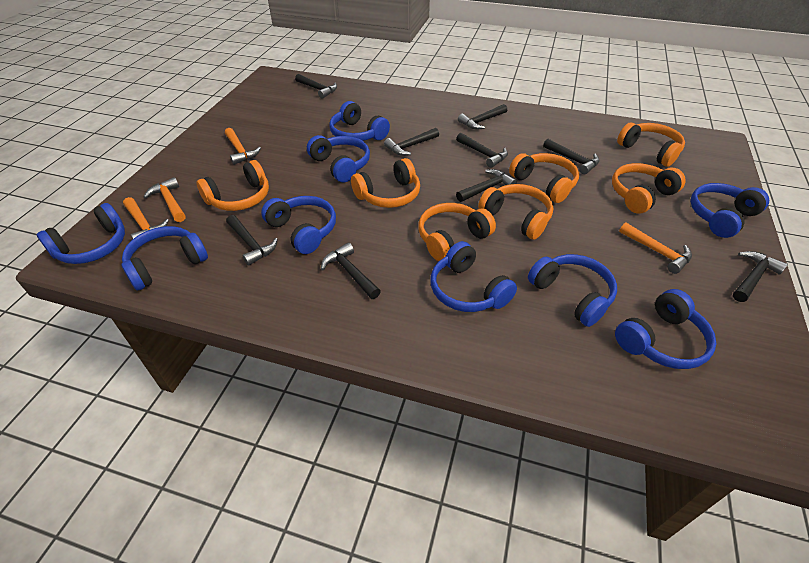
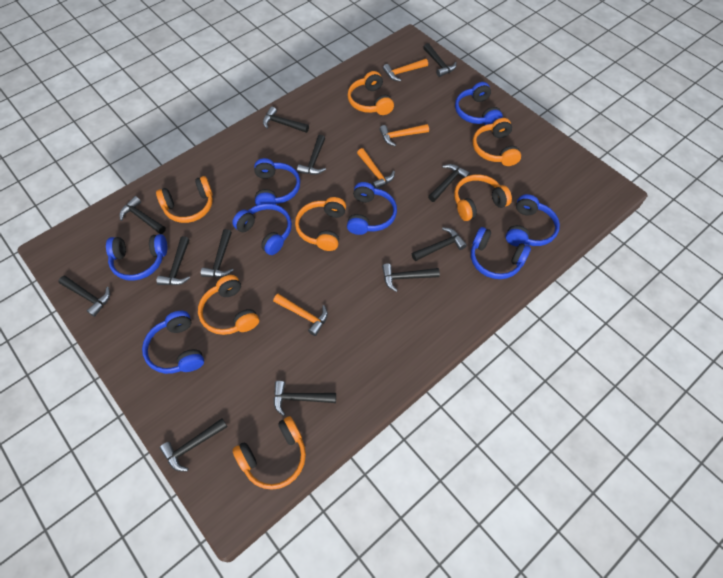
black hammer: 9 -> 12
blue headphones: 9 -> 8

